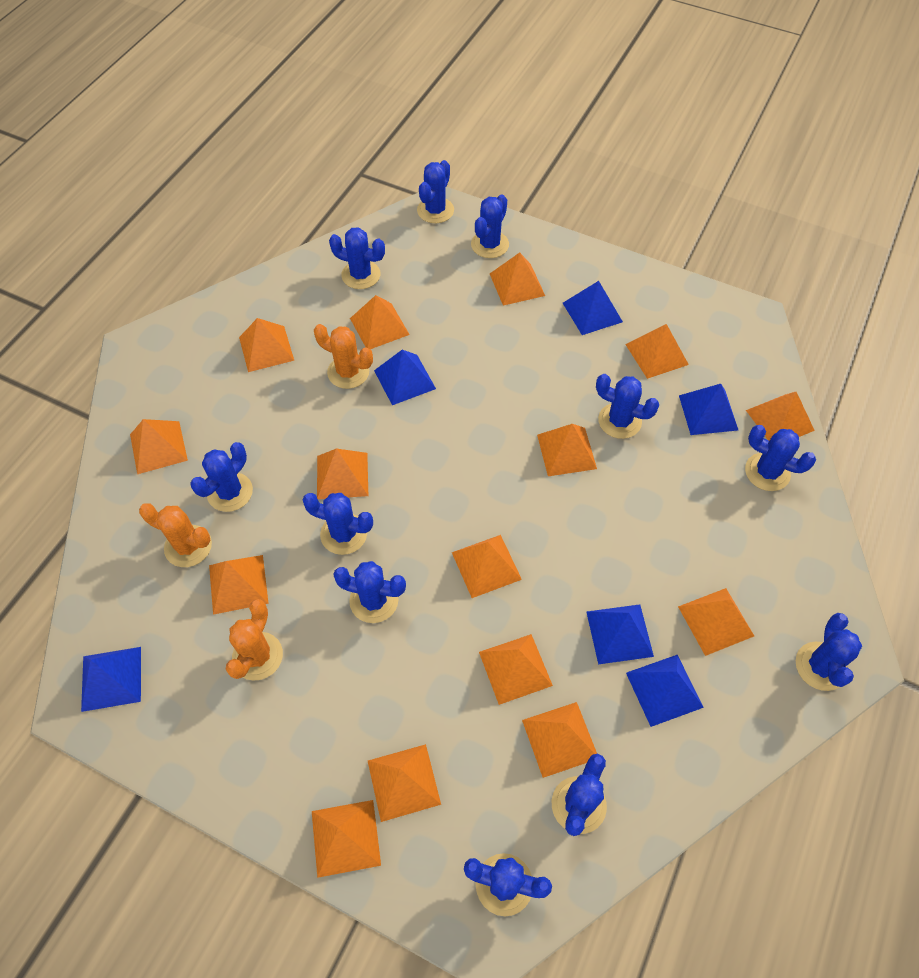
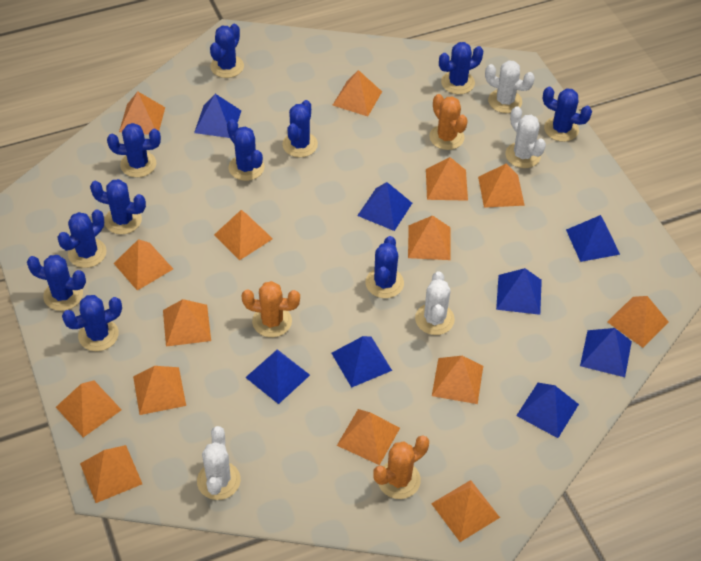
blue pyramid: 6 -> 8
white cactus: 0 -> 4

